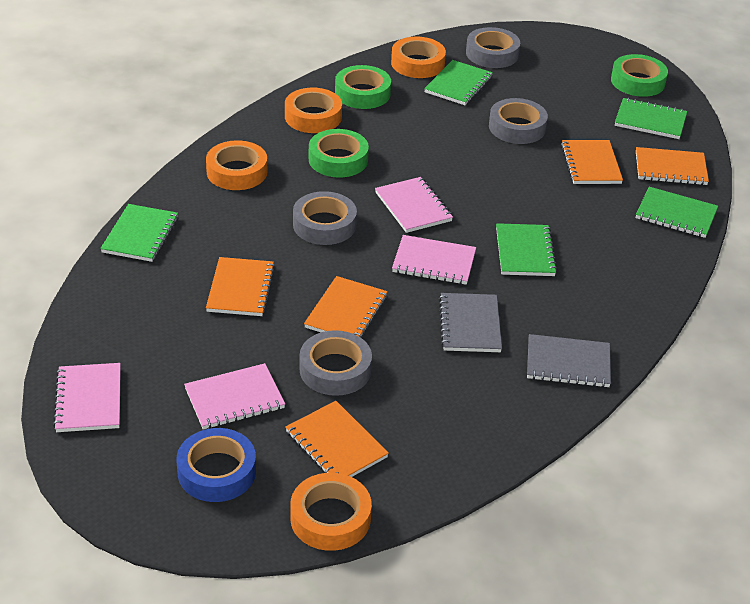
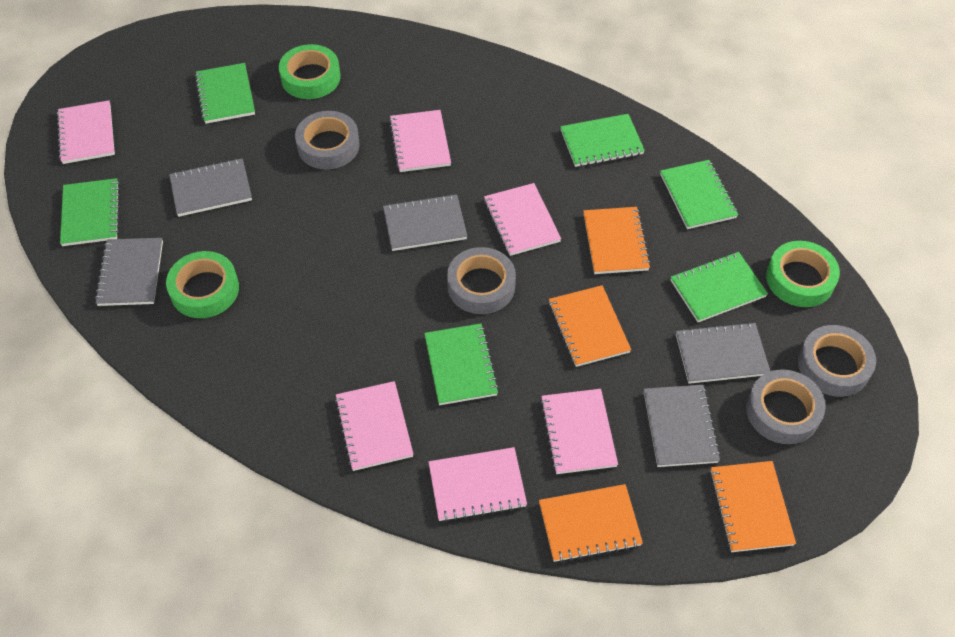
blue tape: 1 -> 0
green notebook: 5 -> 6
grey notebook: 2 -> 5
orange notebook: 5 -> 4
orange tape: 4 -> 0
pink notebook: 4 -> 6

